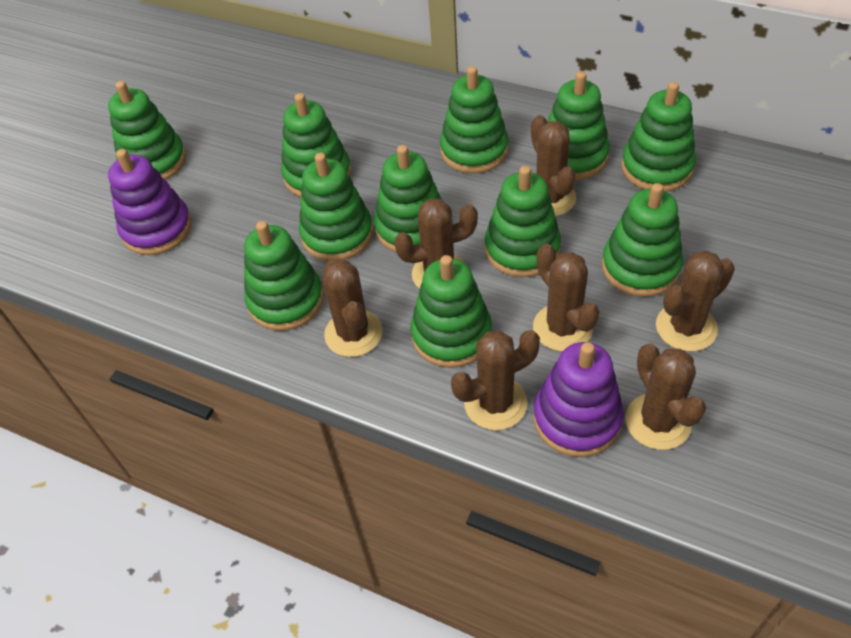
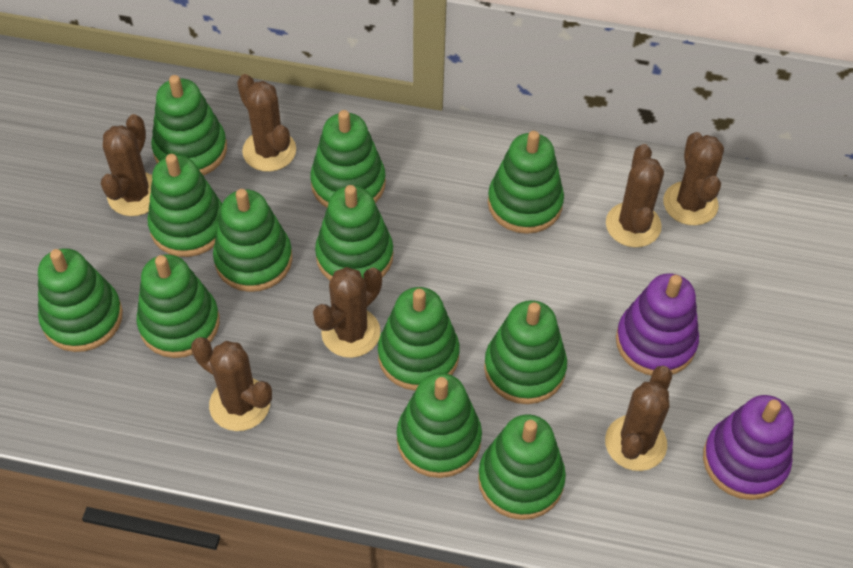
green stacking toy: 11 -> 12

